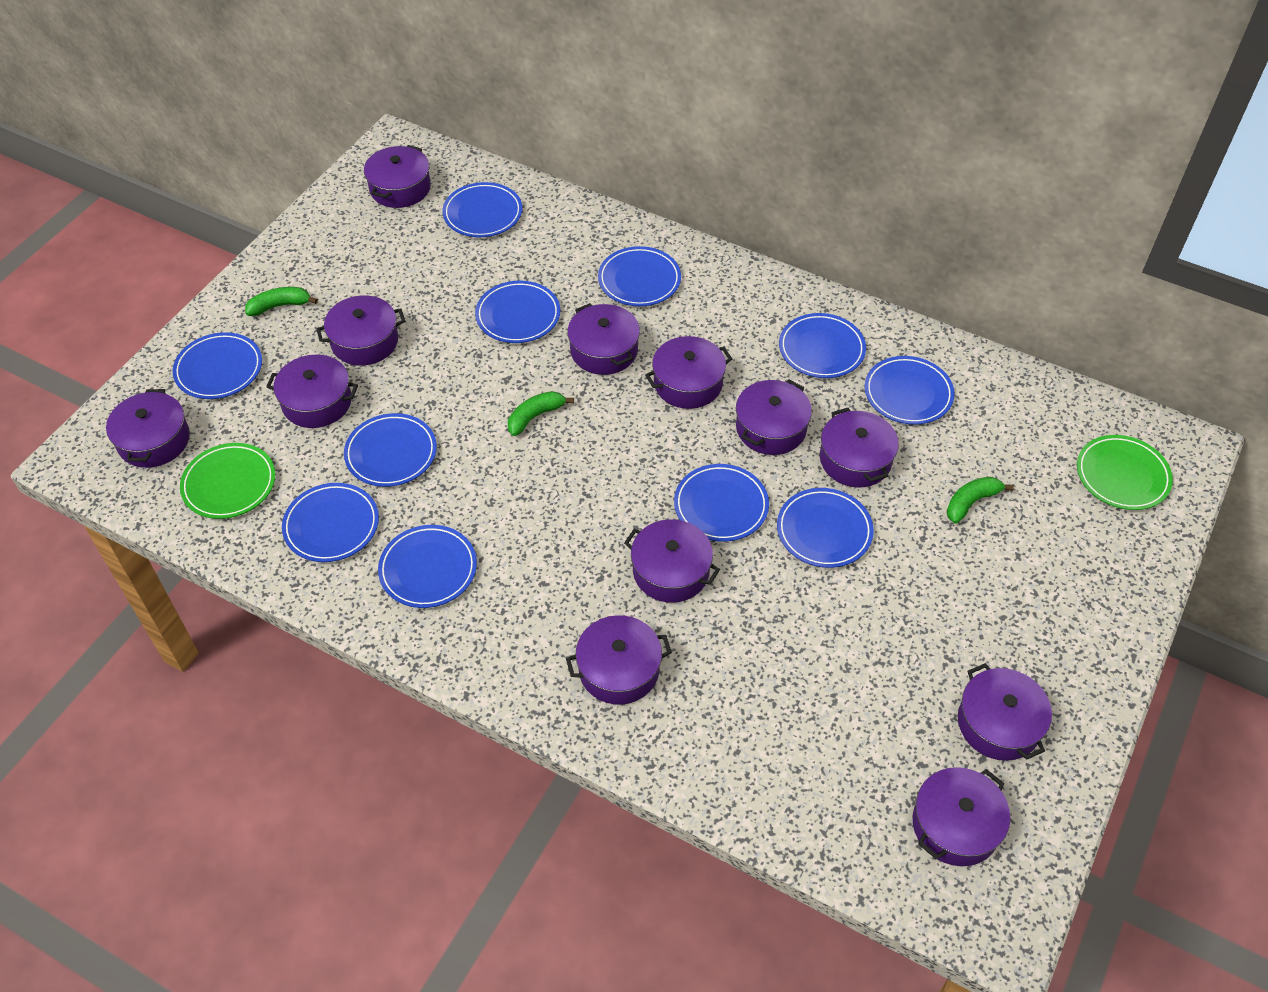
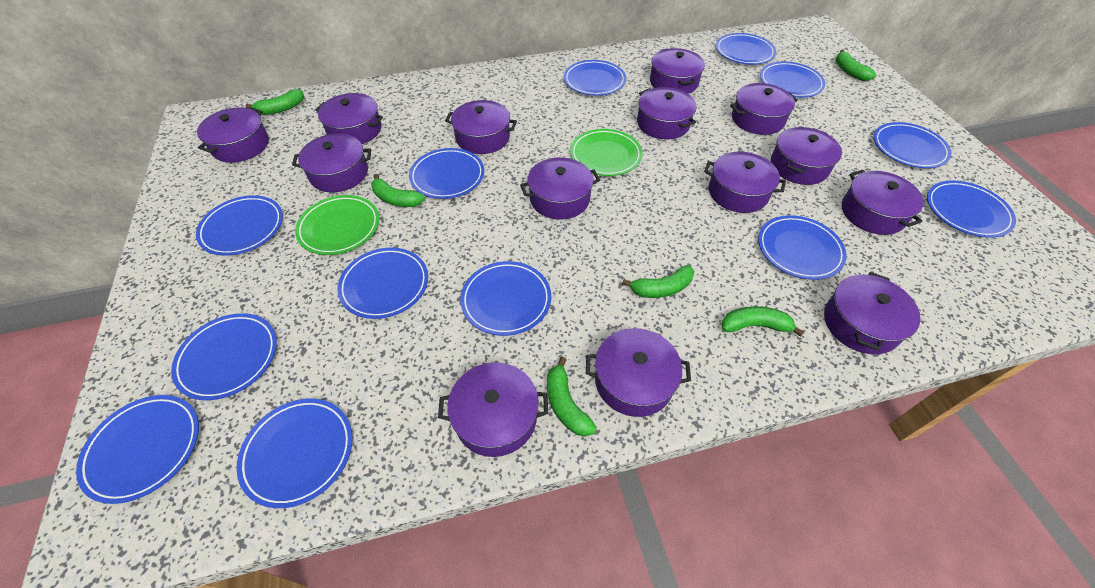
blue plate: 11 -> 13
green banana: 3 -> 6
purple pot: 12 -> 14

